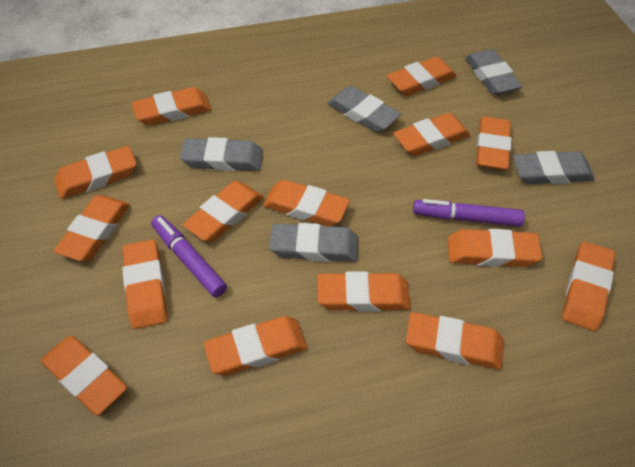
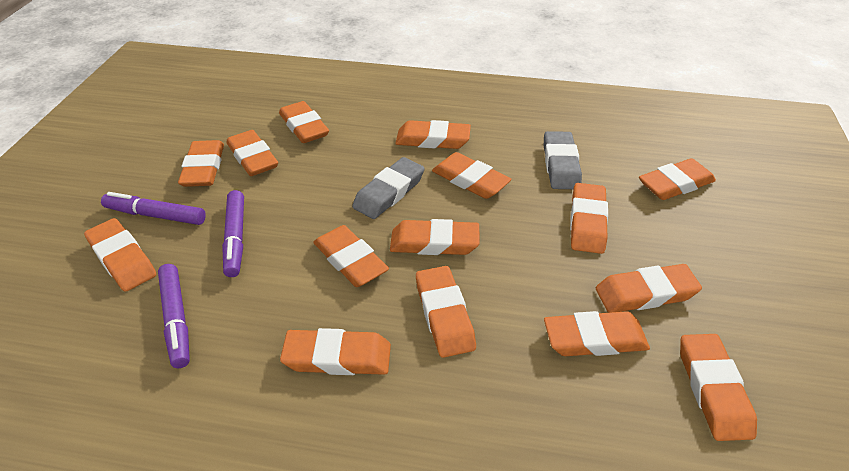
grey eraser: 5 -> 2
purple marker: 2 -> 3

